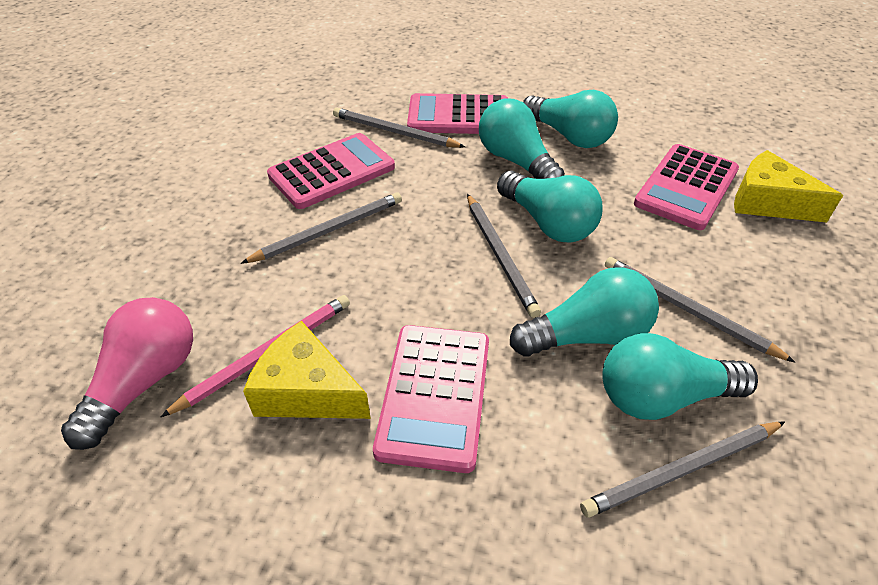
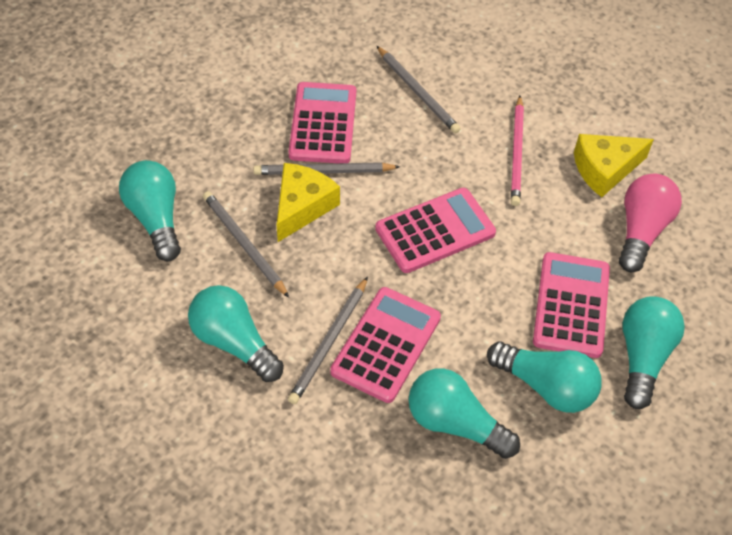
grey pencil: 5 -> 4

